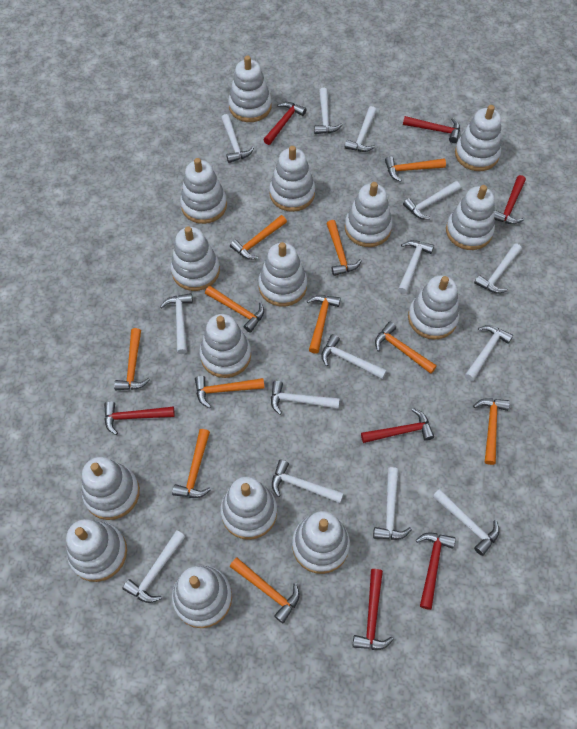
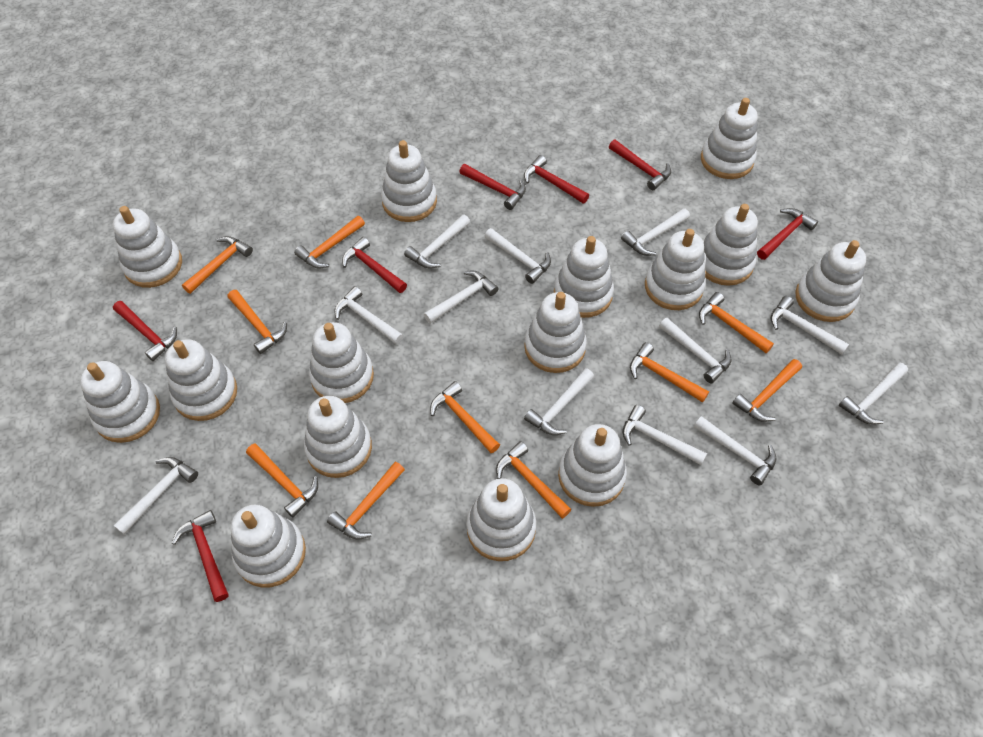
orange hammer: 11 -> 10
white hammer: 14 -> 12

